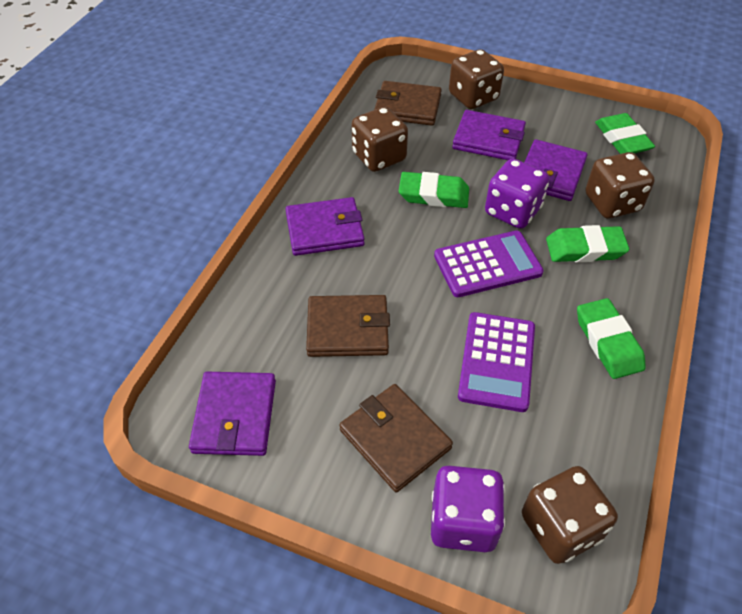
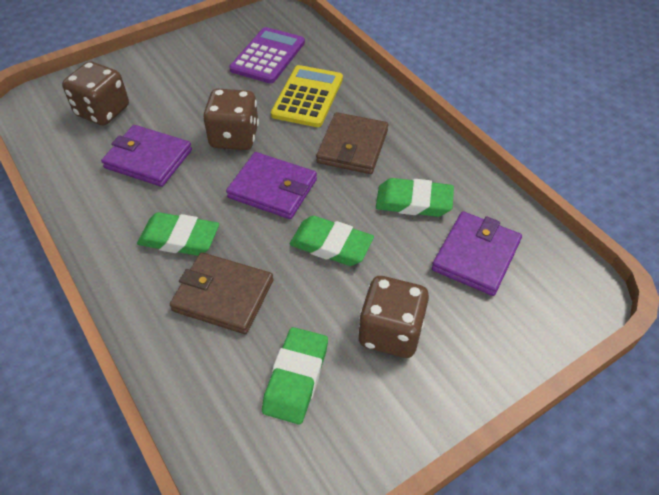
brown dice: 4 -> 3
brown wallet: 3 -> 2
purple calculator: 2 -> 1
purple dice: 2 -> 0
purple wallet: 4 -> 3
yellow calculator: 0 -> 1

